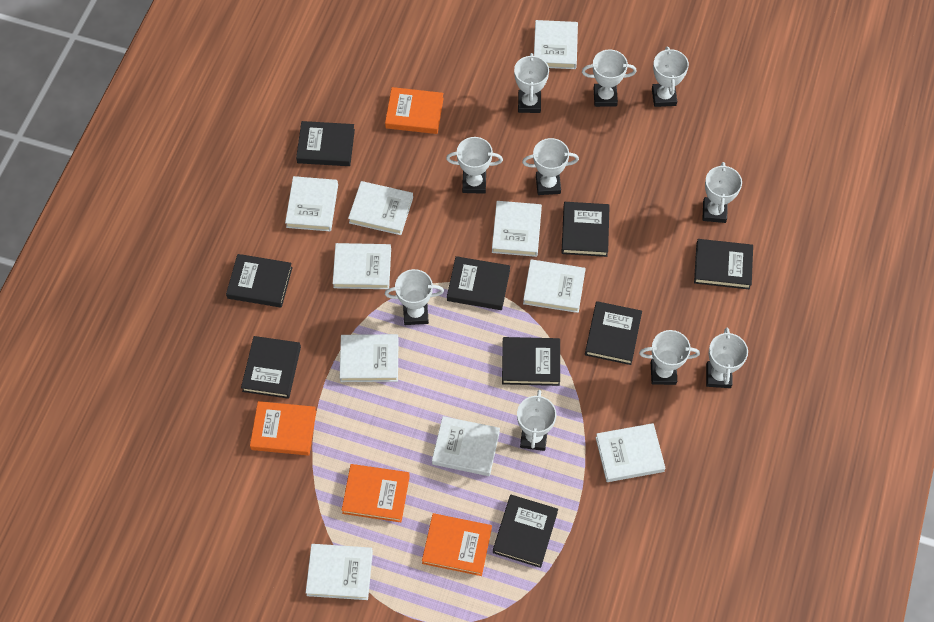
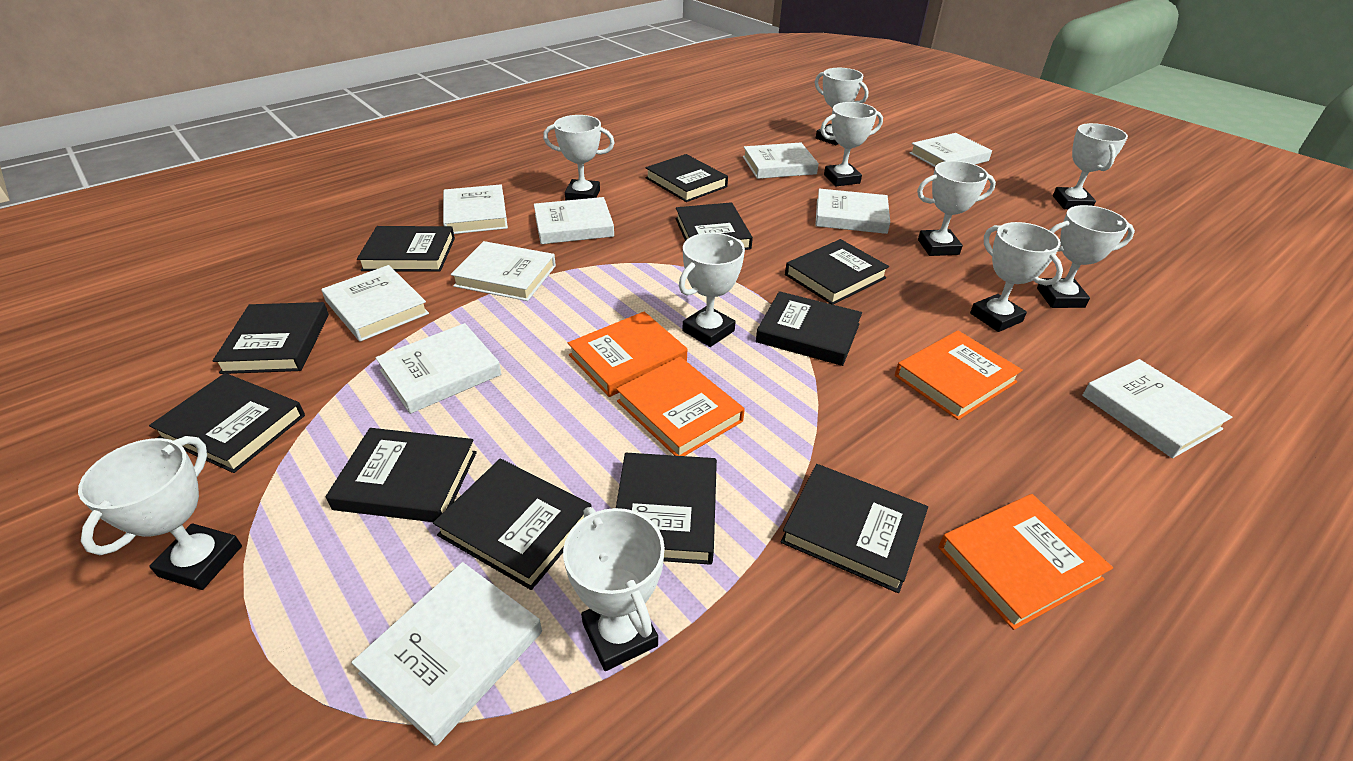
black book: 9 -> 11

